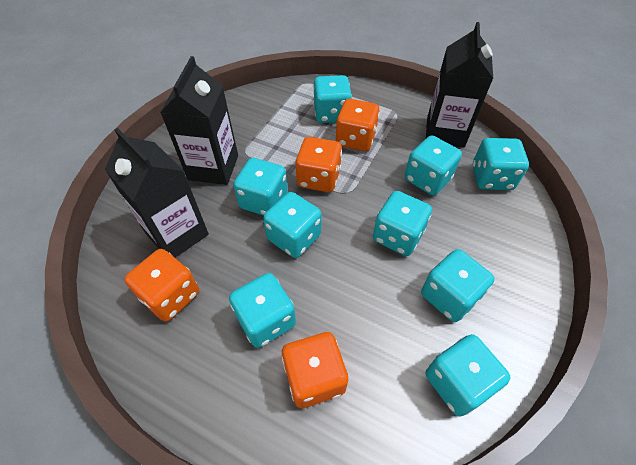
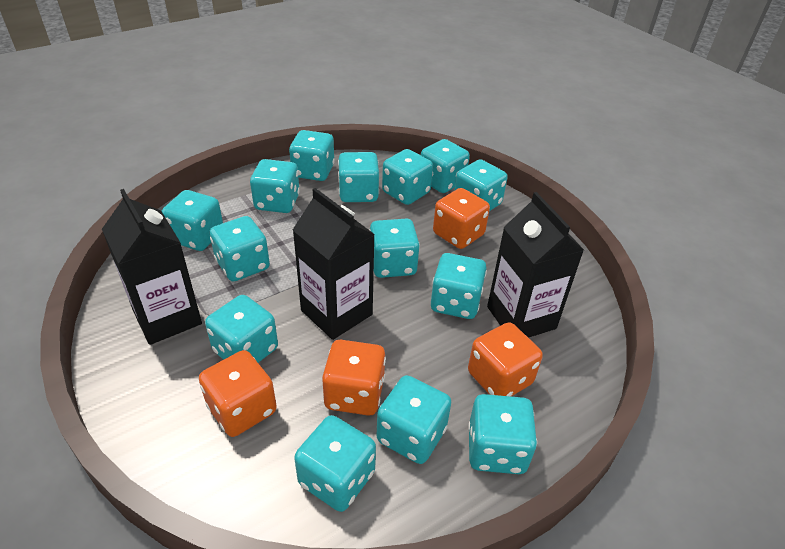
turquoise dice: 9 -> 14

